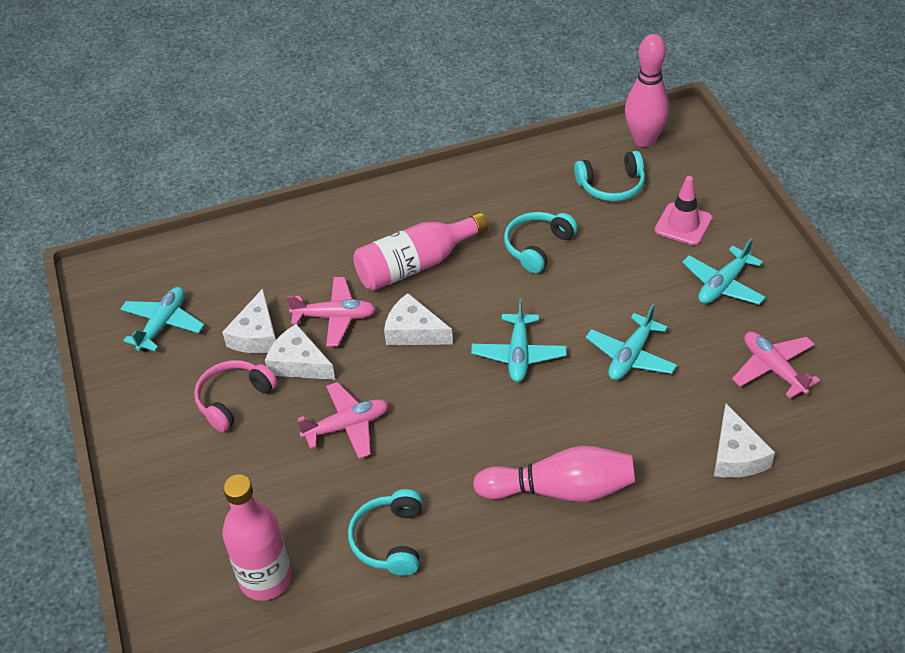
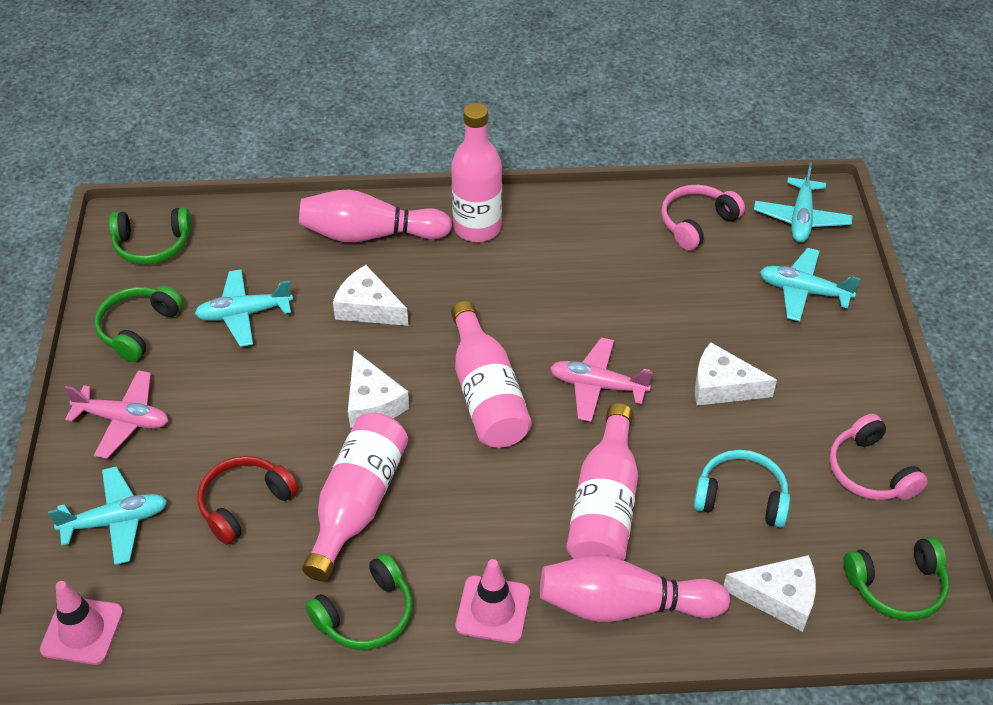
green headphones: 0 -> 4
pink bottle: 2 -> 4
pink headphones: 1 -> 2
pink plane: 3 -> 2
pink traffic cone: 1 -> 2
red headphones: 0 -> 1
turquoise headphones: 3 -> 1

